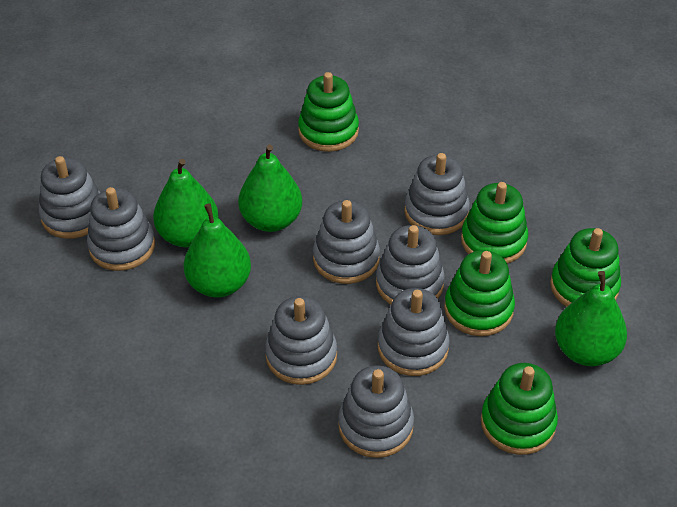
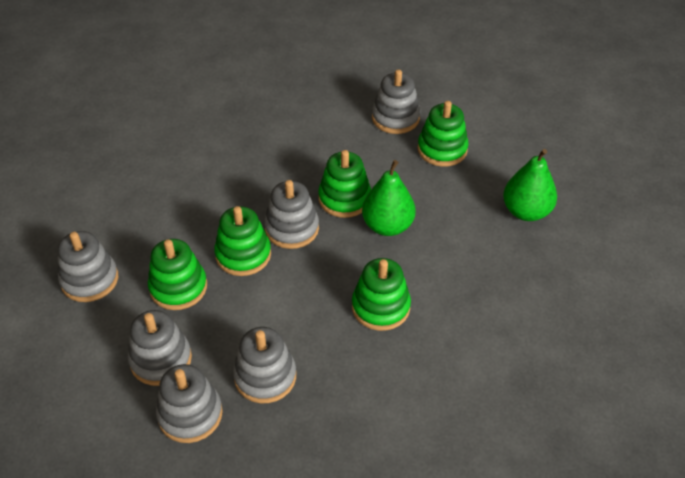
green pear: 4 -> 2
grey stacking toy: 8 -> 6

